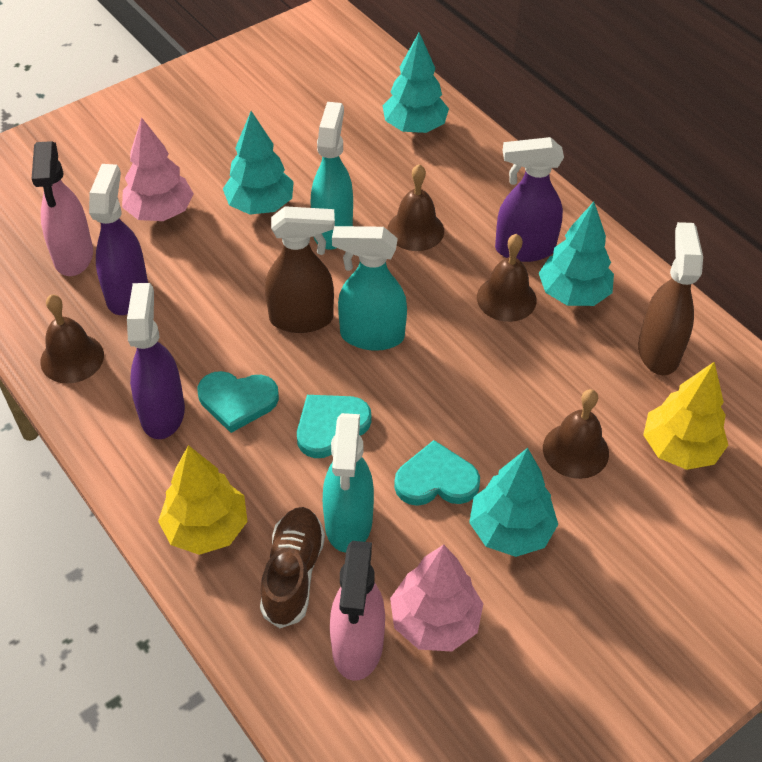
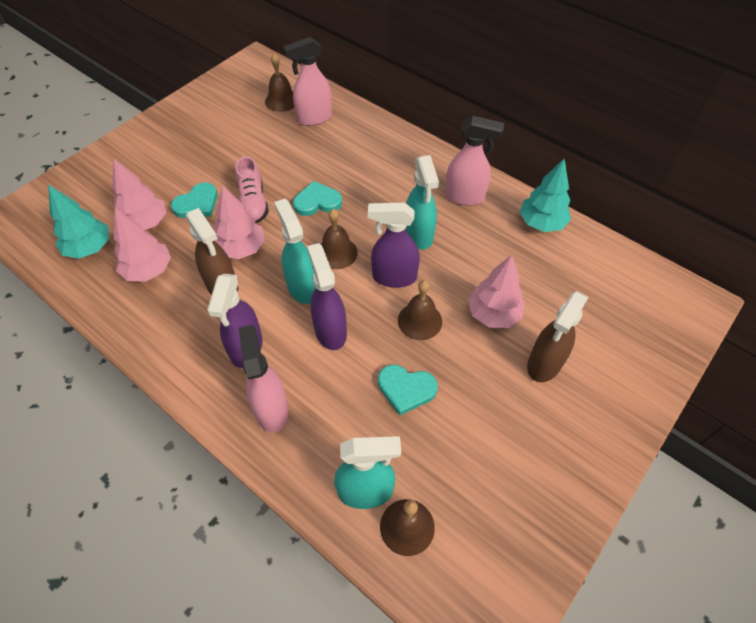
brown shoe: 1 -> 0
pink shoe: 0 -> 1
pink spray bottle: 2 -> 3
pink tree: 2 -> 4
turquoise tree: 4 -> 2
yellow tree: 2 -> 0

